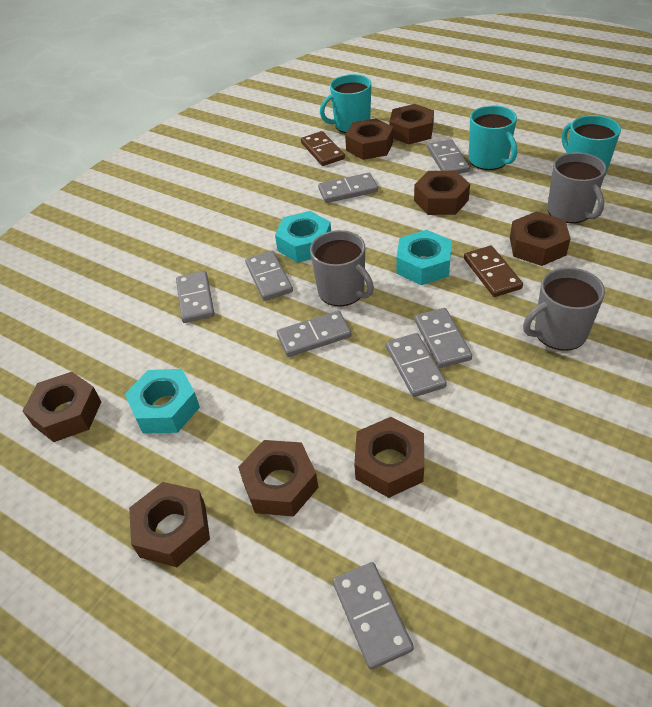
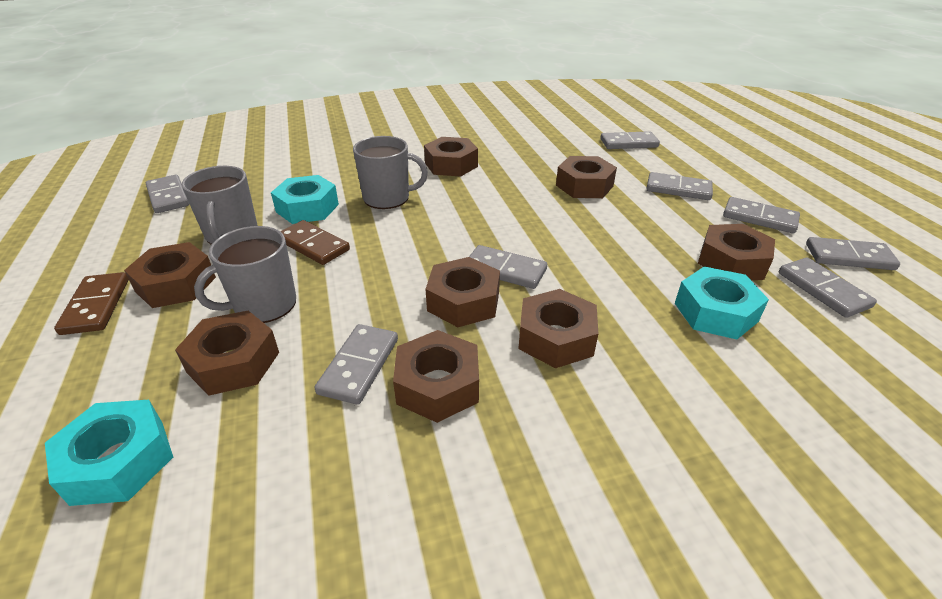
turquoise mug: 3 -> 0

